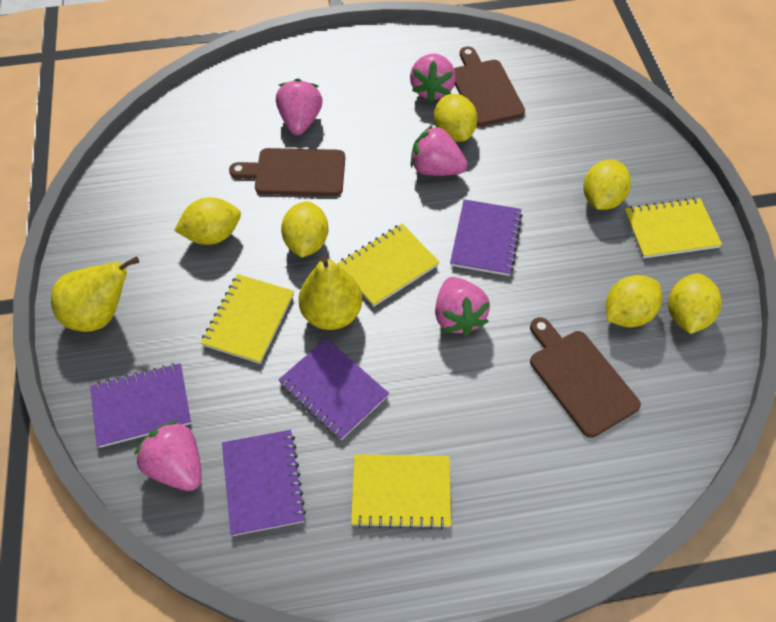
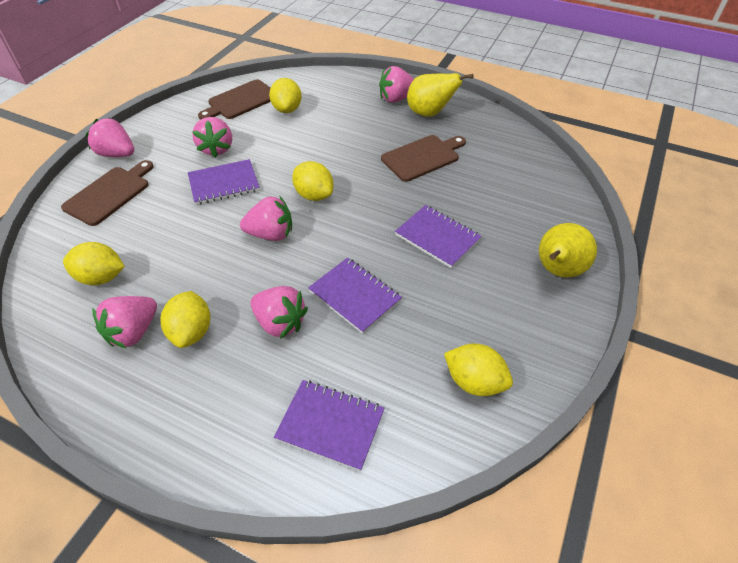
pink strawberry: 5 -> 6
yellow lemon: 6 -> 5
yellow notebook: 4 -> 0

